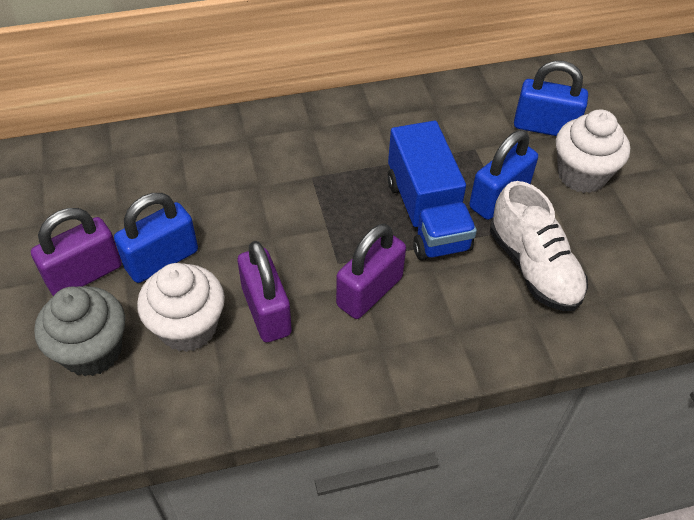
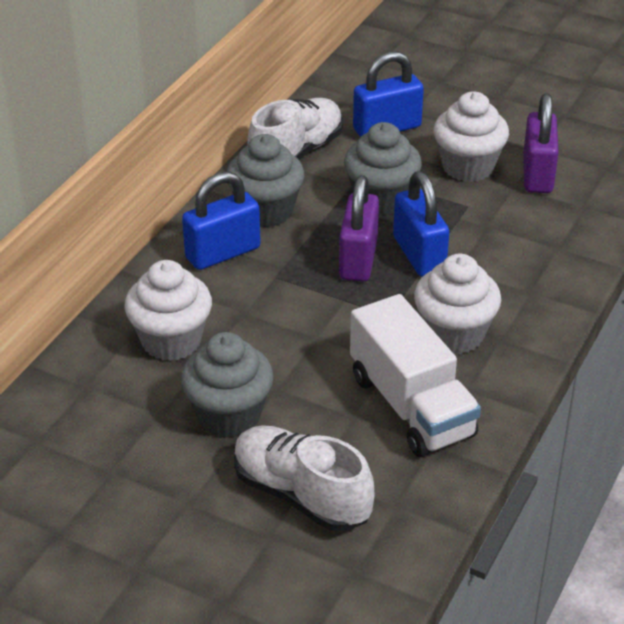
blue truck: 1 -> 0
grey cupcake: 1 -> 3
purple padlock: 3 -> 2
white cupcake: 2 -> 3
white shoe: 1 -> 2
white truck: 0 -> 1

